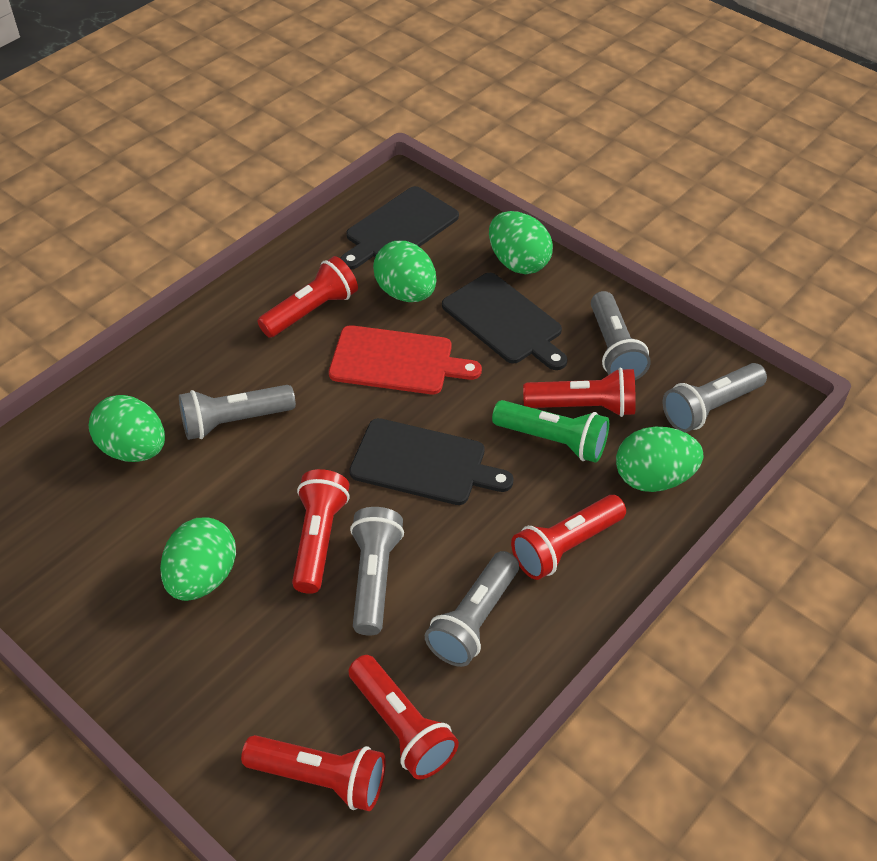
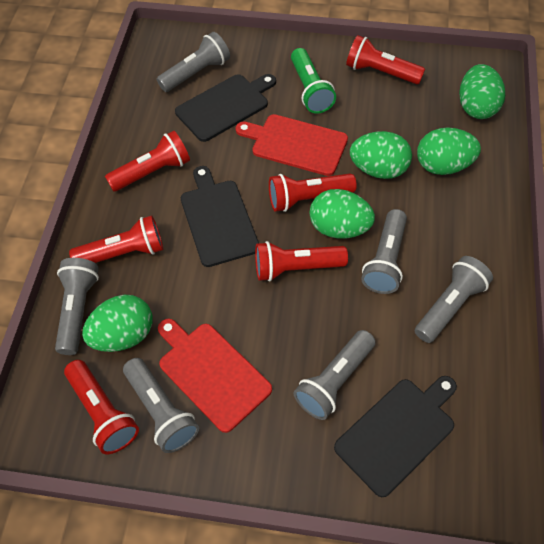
grey flashlight: 5 -> 6
red cutting board: 1 -> 2

